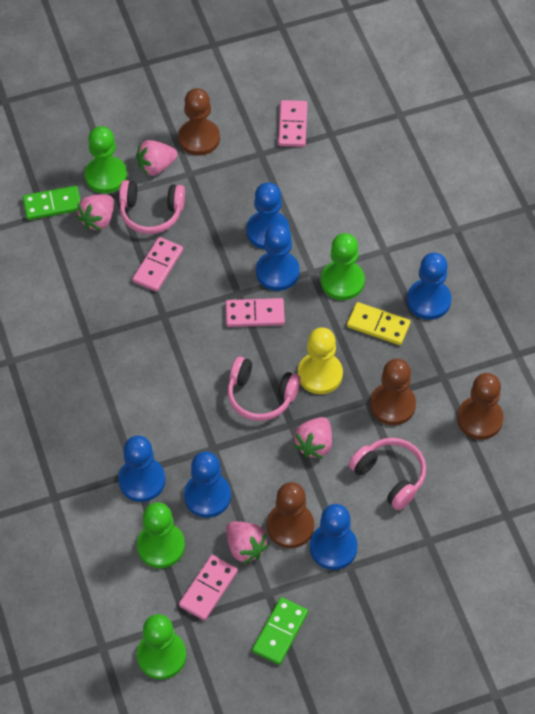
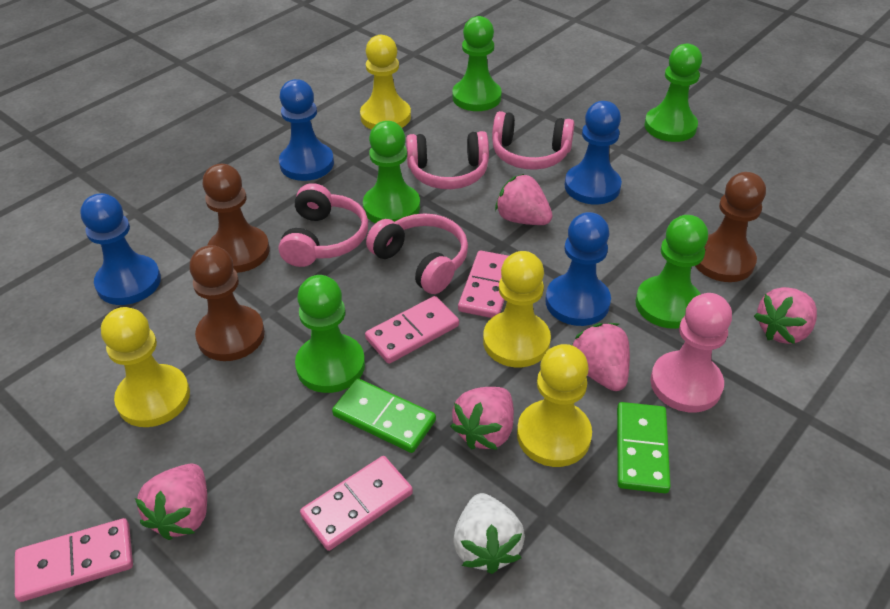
blue pawn: 6 -> 4
brown pawn: 4 -> 3
green pawn: 4 -> 5
pink headphones: 3 -> 4
pink pawn: 0 -> 1
pink strawberry: 4 -> 5
white strawberry: 0 -> 1
yellow domino: 1 -> 0
yellow pawn: 1 -> 4

